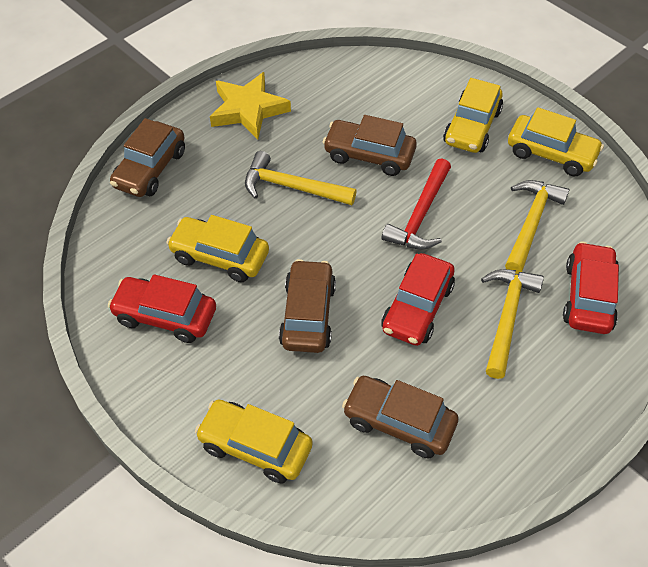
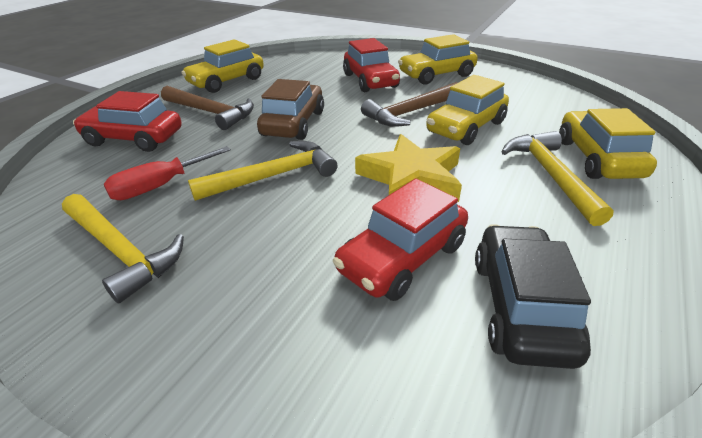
black car: 0 -> 1
brown car: 4 -> 1
brown hammer: 0 -> 2
red hammer: 1 -> 0
red screwdriver: 0 -> 1

